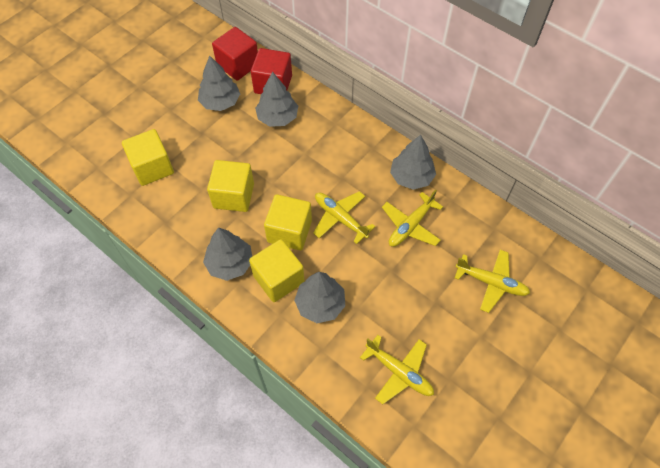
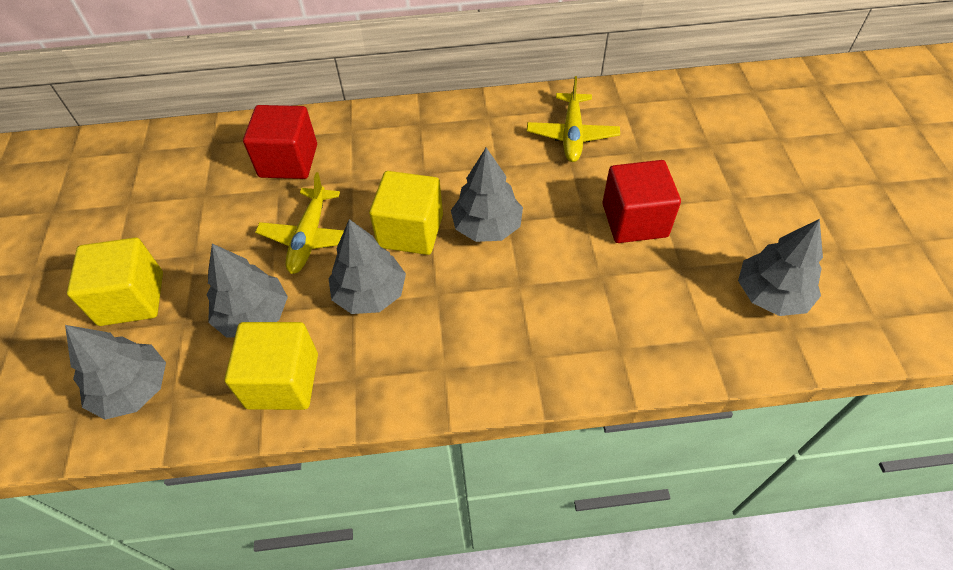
yellow cube: 4 -> 3
yellow plane: 4 -> 2

